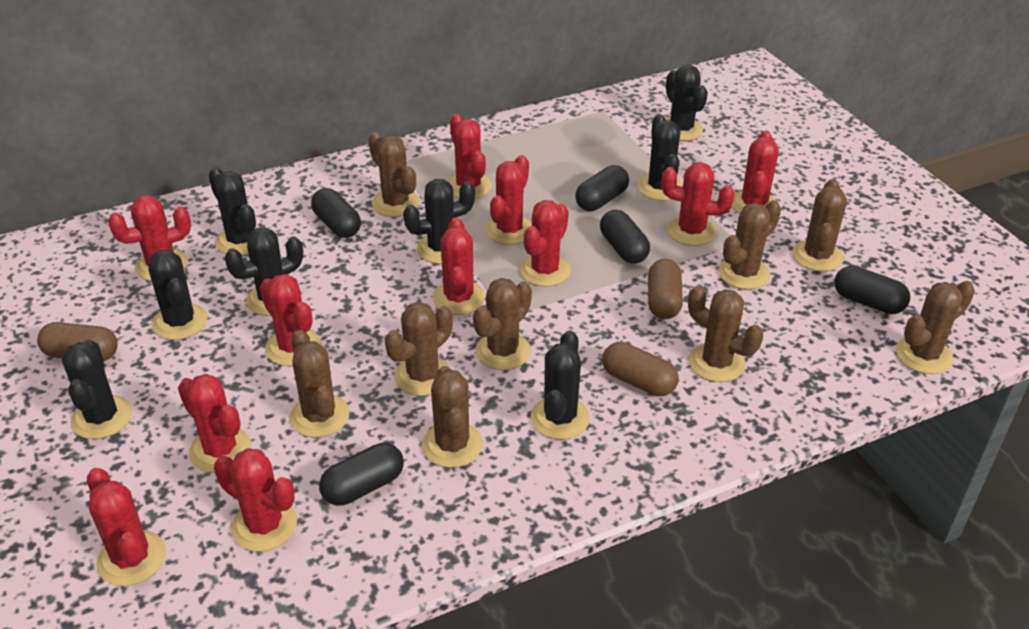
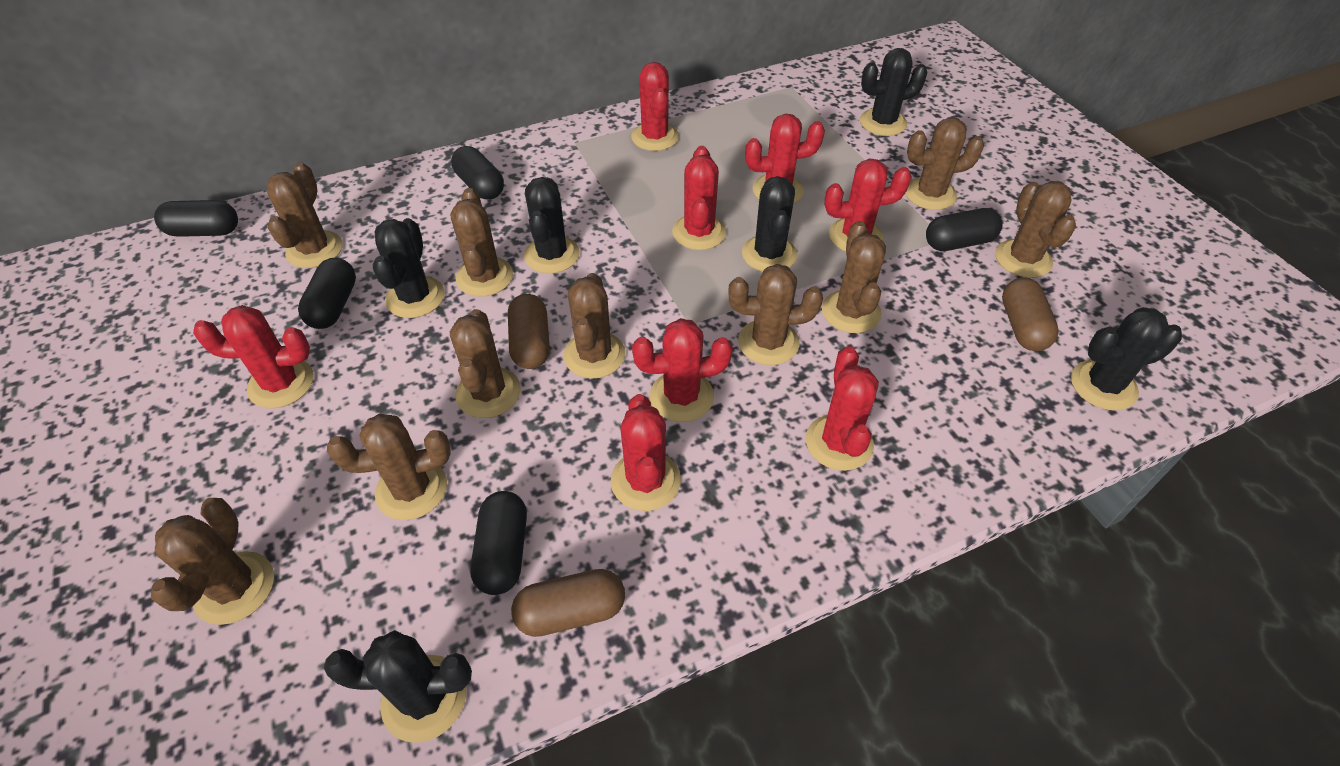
black cactus: 8 -> 6
brown cactus: 9 -> 10
red cactus: 11 -> 8

